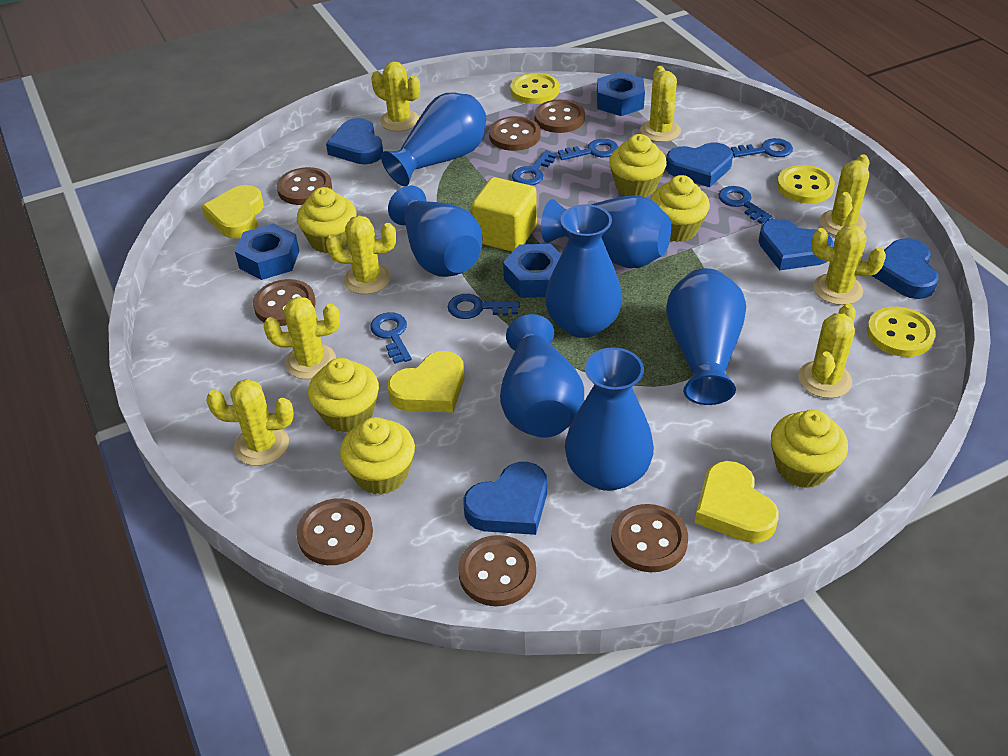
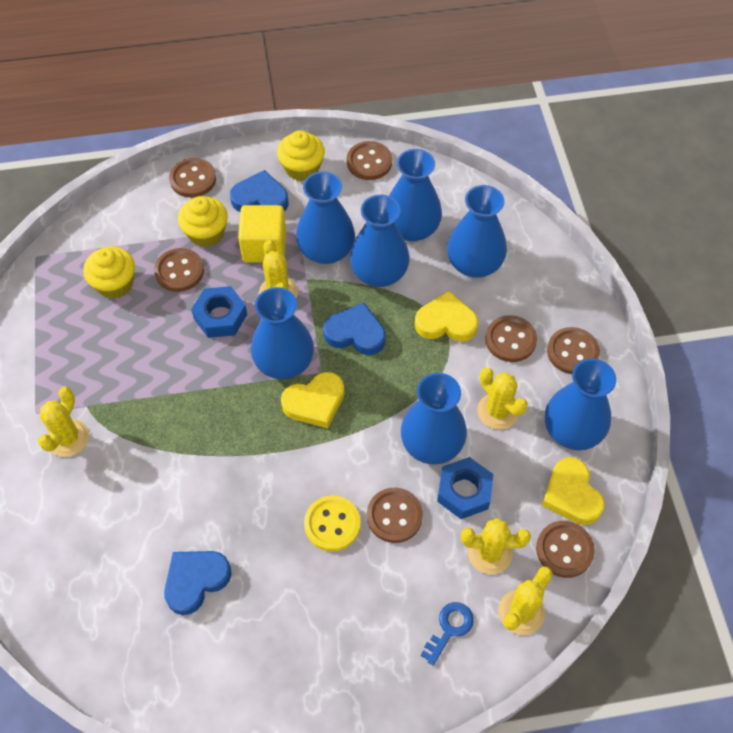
blue heart: 5 -> 3
blue key: 6 -> 1
blue nut: 3 -> 2
yellow button: 3 -> 1
yellow cactus: 8 -> 5
yellow cupcake: 6 -> 3

